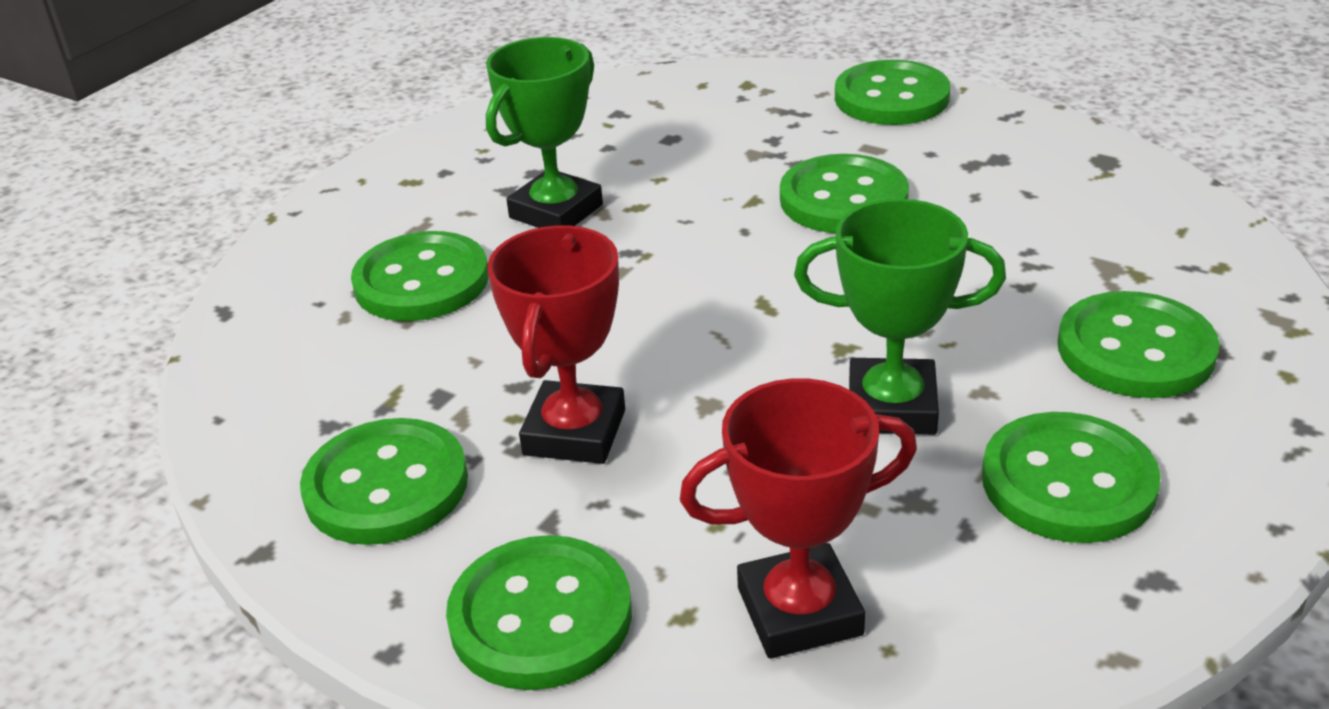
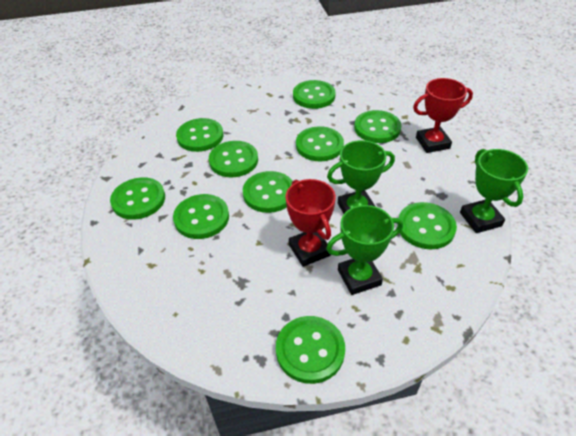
green button: 7 -> 10
green trophy: 2 -> 3

